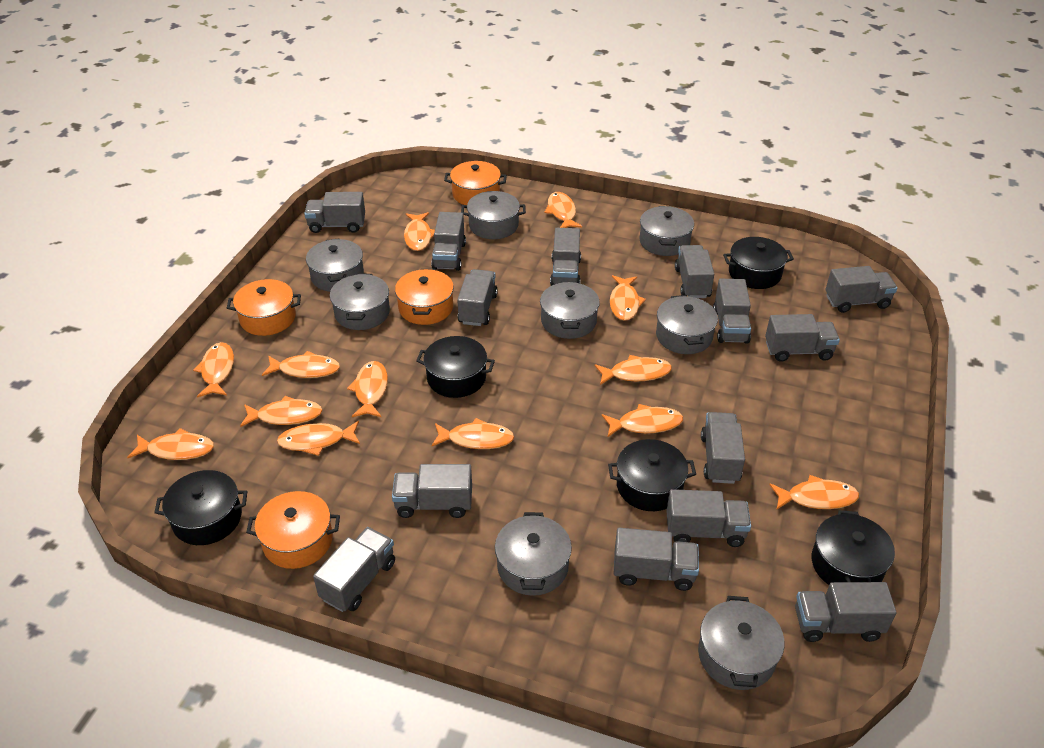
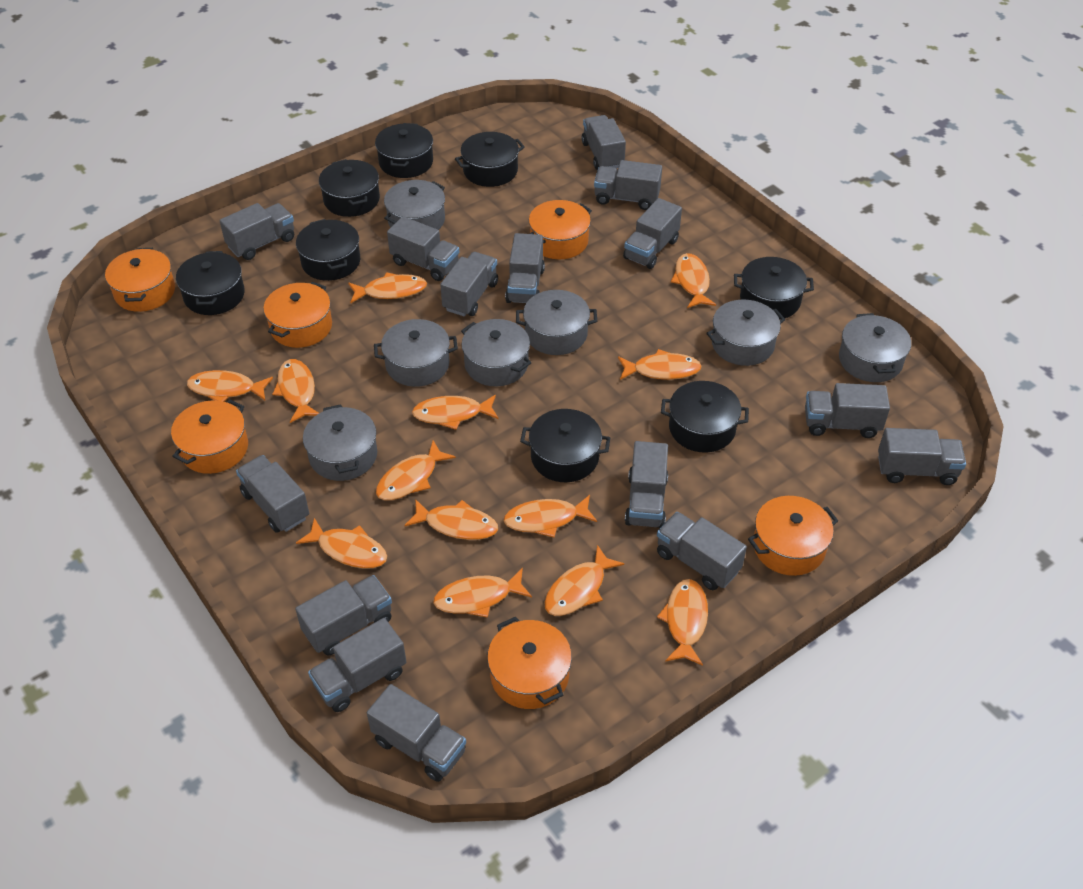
black pot: 5 -> 8
grey pot: 8 -> 7
grey truck: 14 -> 15
orange pot: 4 -> 6

